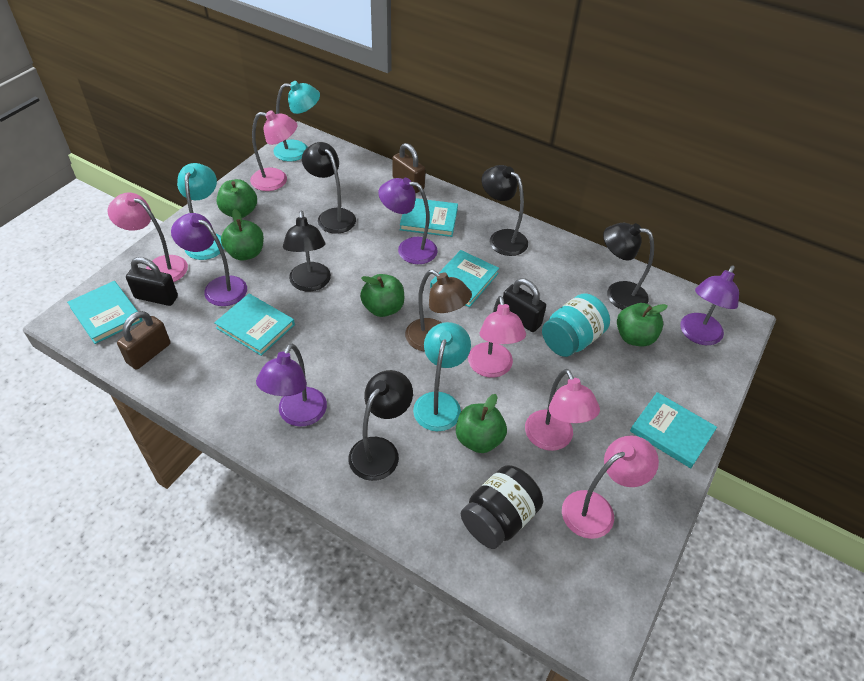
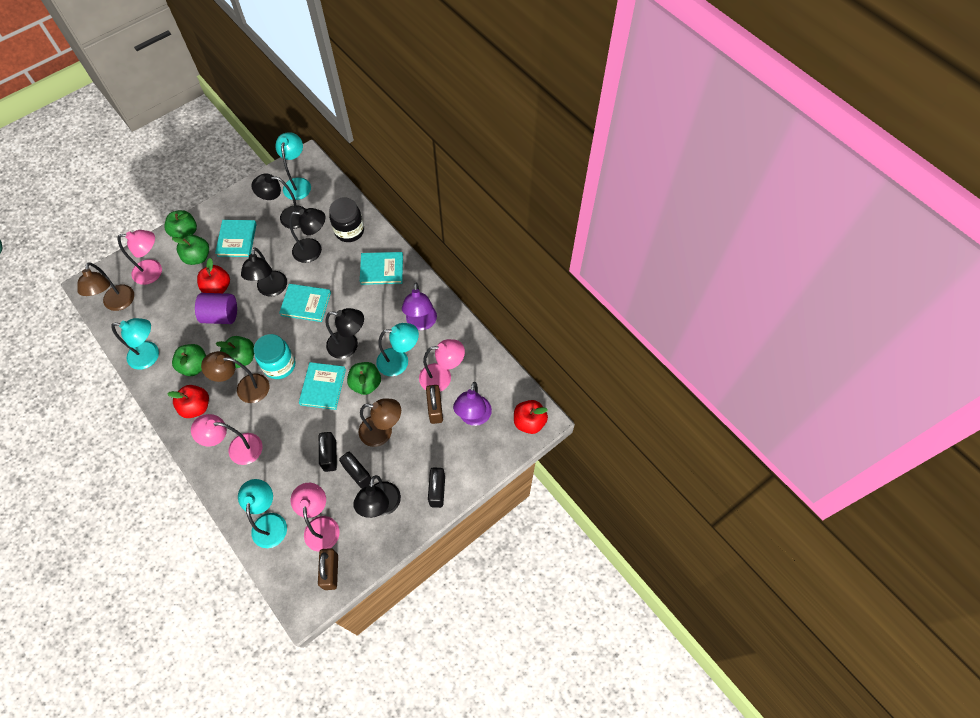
black padlock: 2 -> 3
brown lamp: 1 -> 3
pink lamp: 5 -> 4
purple cylinder: 0 -> 1
purple lamp: 4 -> 2
red apple: 0 -> 3
turquoise book: 5 -> 4
turquoise lamp: 3 -> 4

